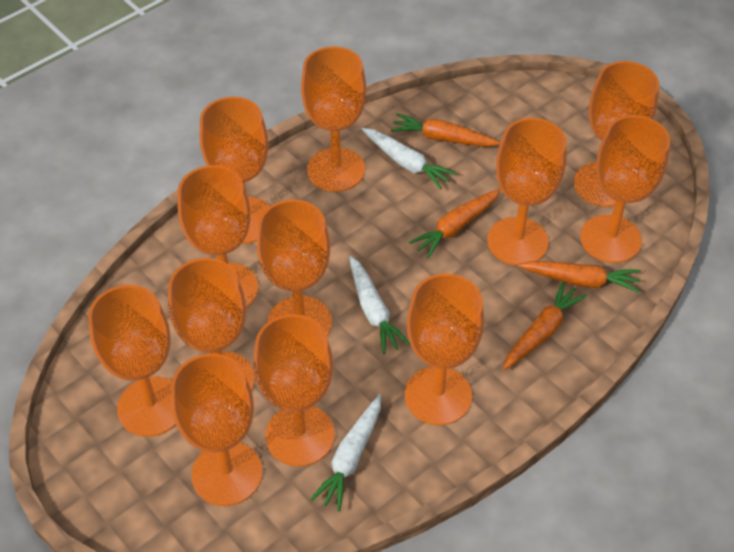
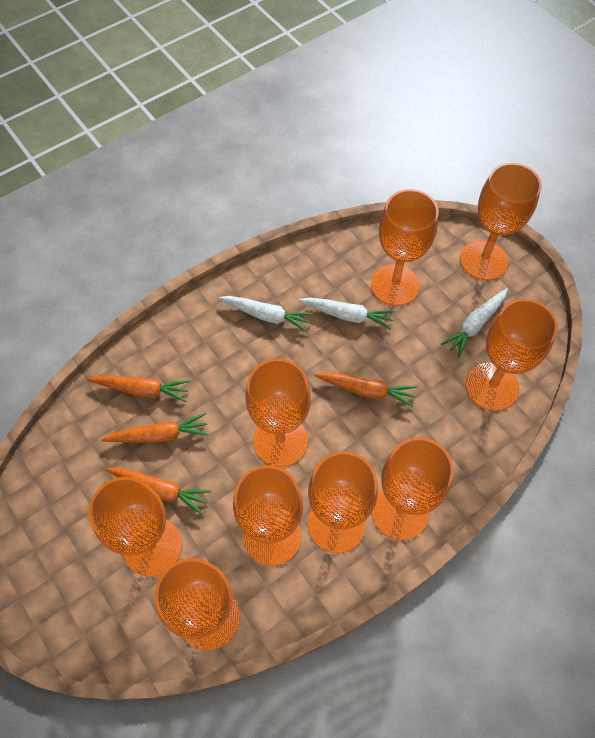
orange goblet: 12 -> 9

